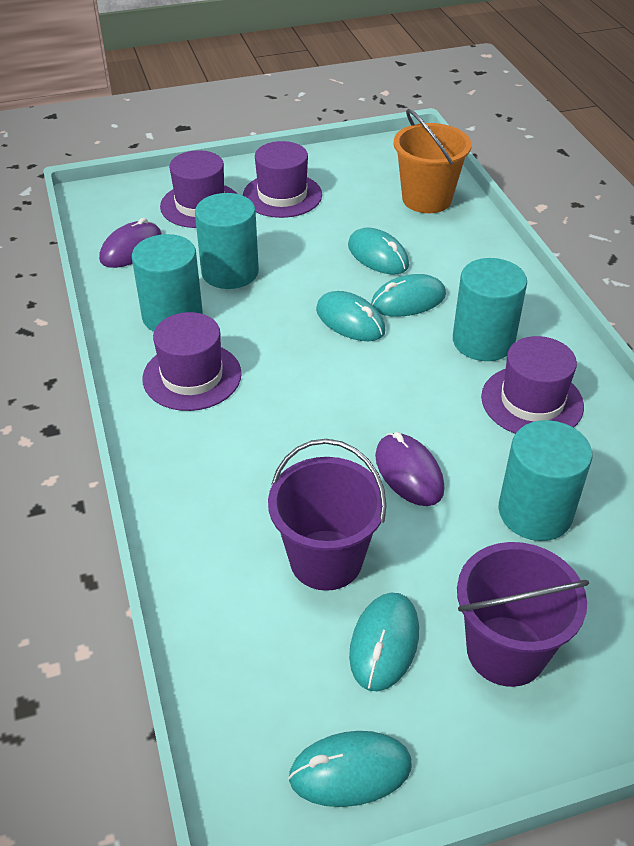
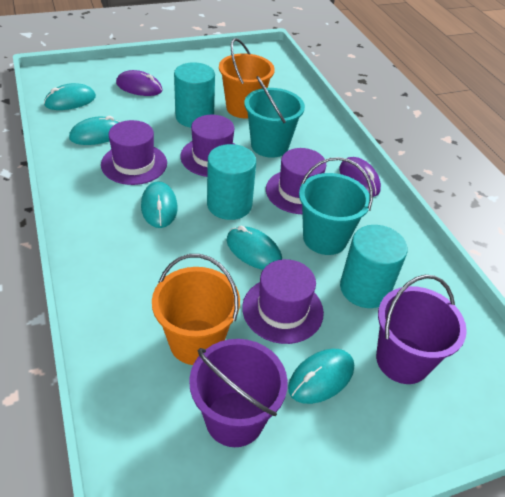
orange bucket: 1 -> 2
turquoise bucket: 0 -> 2
turquoise cylinder: 4 -> 3

